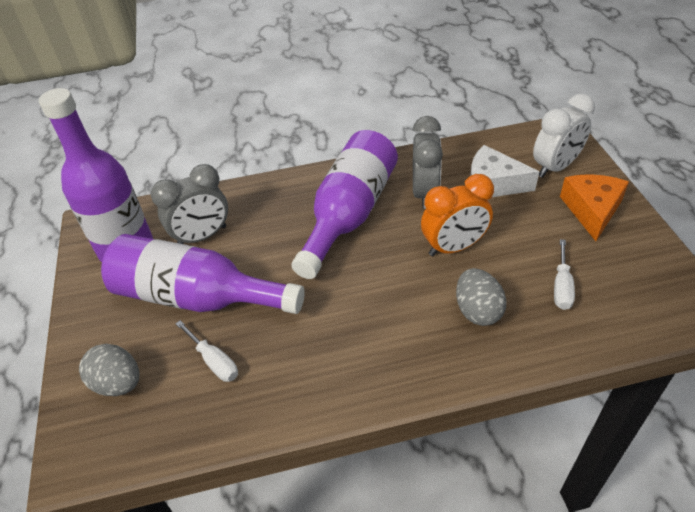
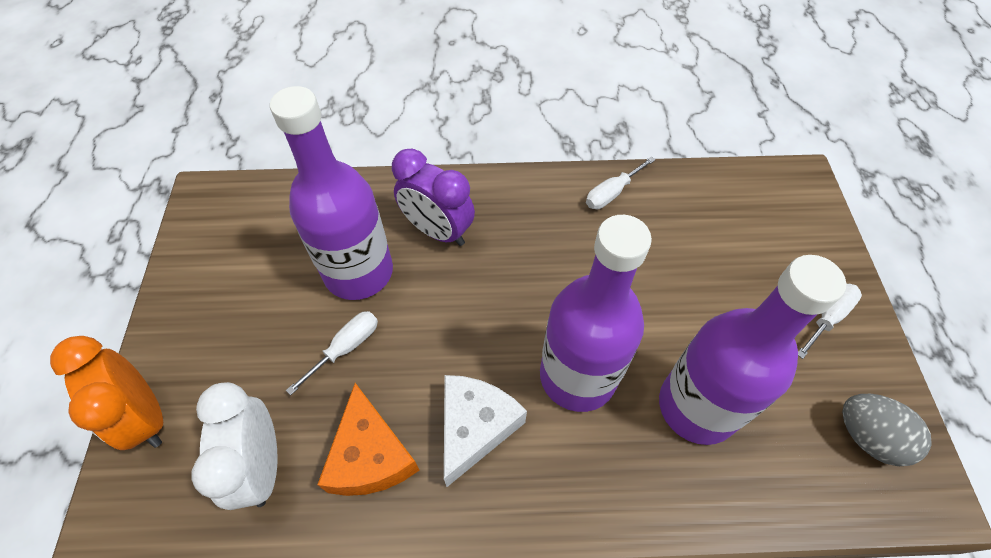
grey clock: 2 -> 0
grey egg: 2 -> 1
purple clock: 0 -> 1
white screwdriver: 2 -> 3

